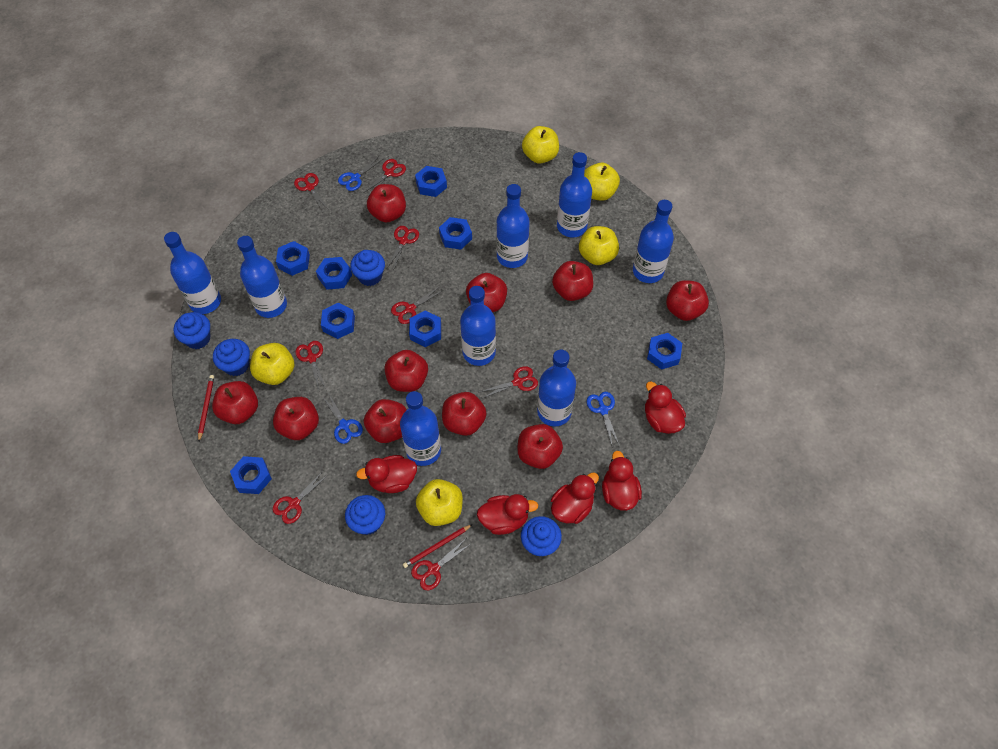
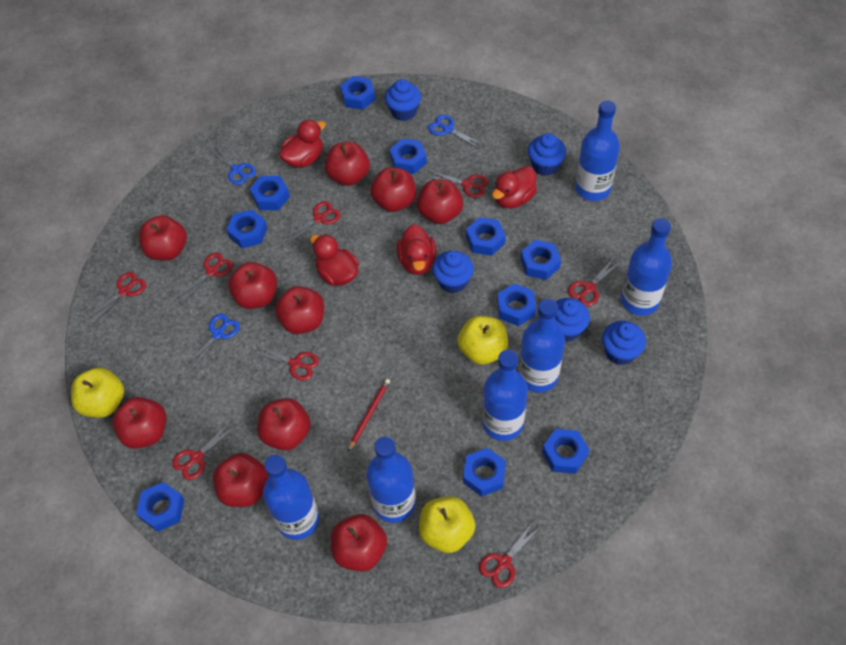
blue bottle: 8 -> 6
blue nut: 8 -> 10
red duck: 5 -> 4
red pencil: 2 -> 1
yellow apple: 5 -> 3

